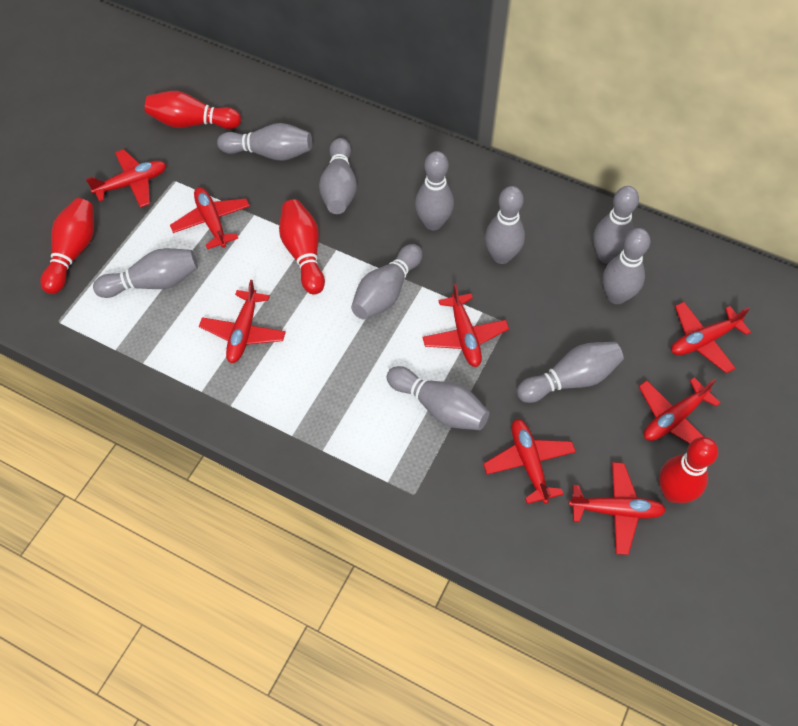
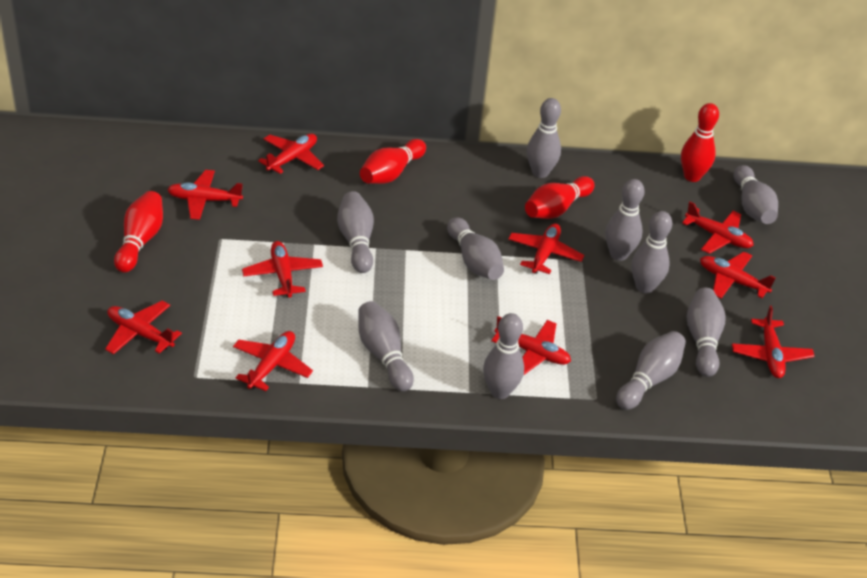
red plane: 8 -> 10

